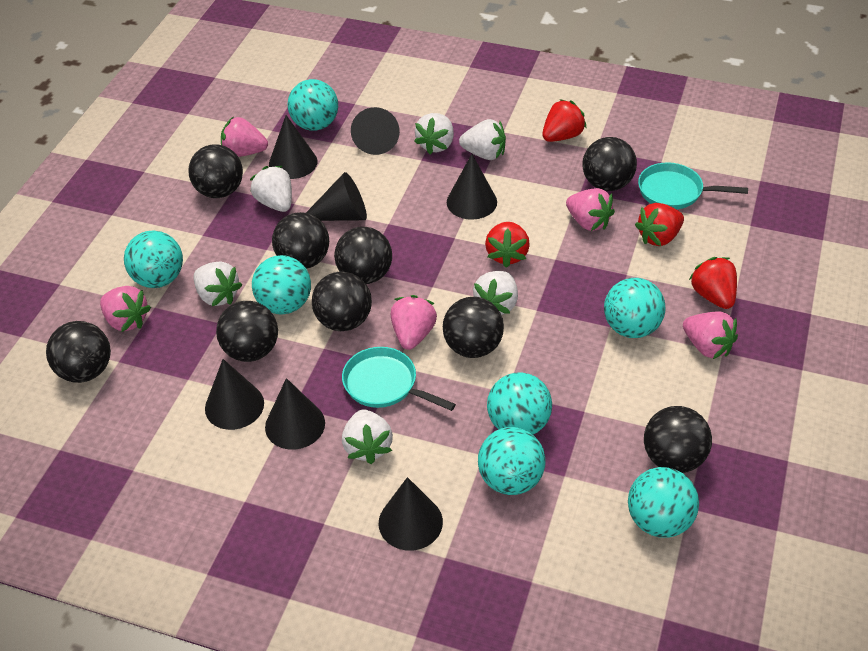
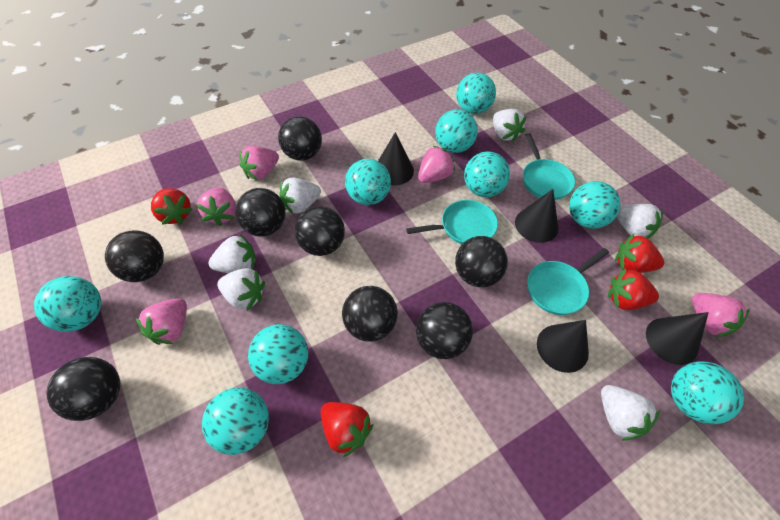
black ball: 9 -> 8
black cone: 7 -> 4
turquoise ball: 7 -> 9
turquoise pan: 2 -> 3

